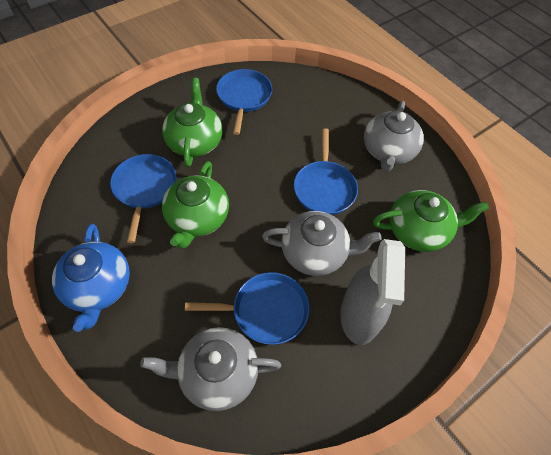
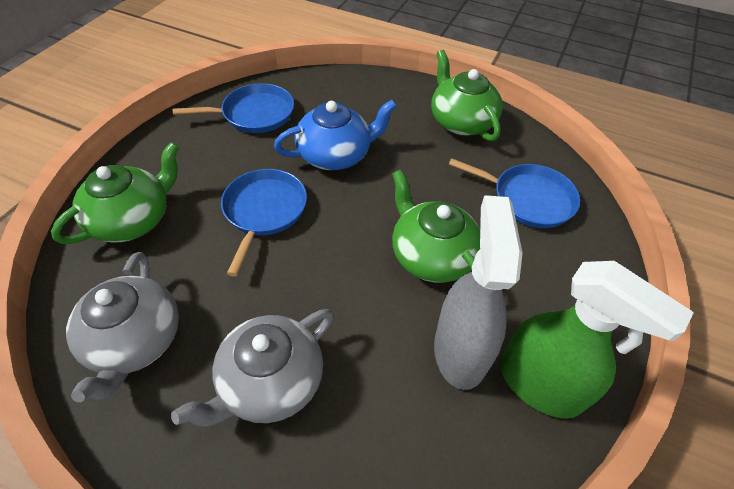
blue pan: 4 -> 3
green spray bottle: 0 -> 1
grey teapot: 3 -> 2

